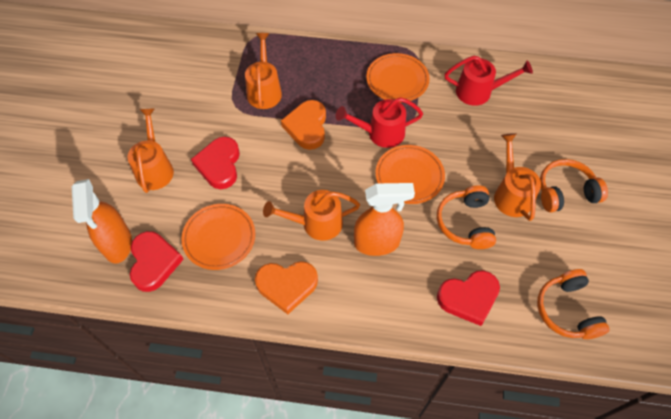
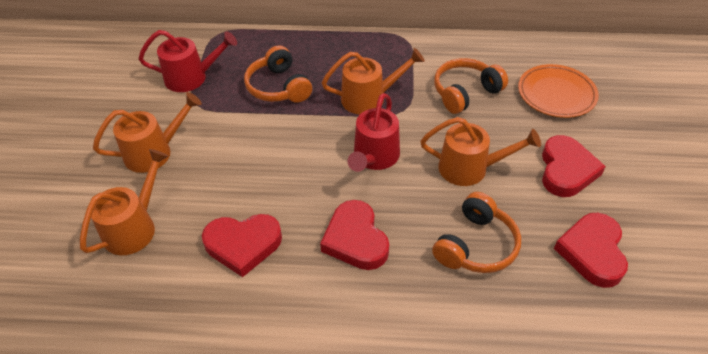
orange heart: 2 -> 0
orange plate: 3 -> 1
orange spray bottle: 2 -> 0
red heart: 3 -> 4

